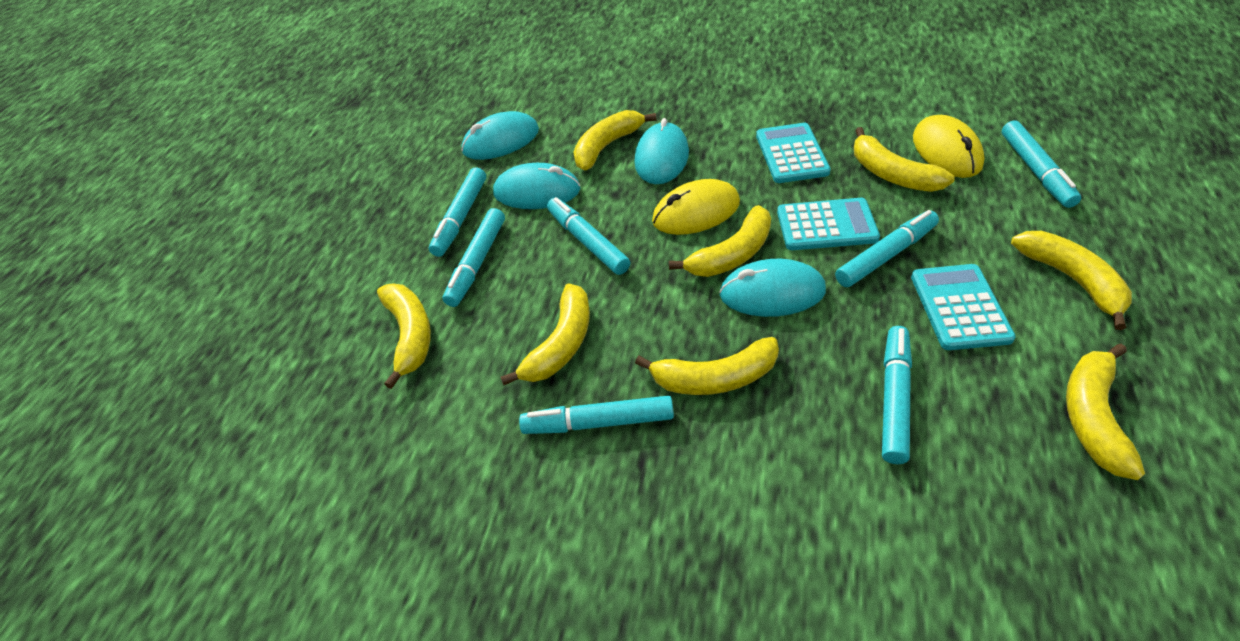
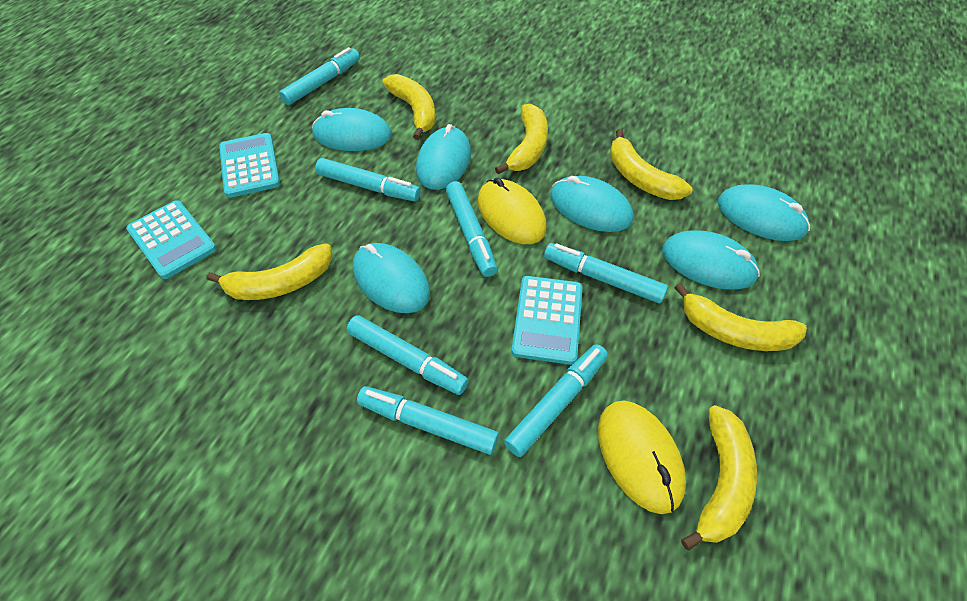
turquoise mouse: 4 -> 6
yellow banana: 8 -> 6

